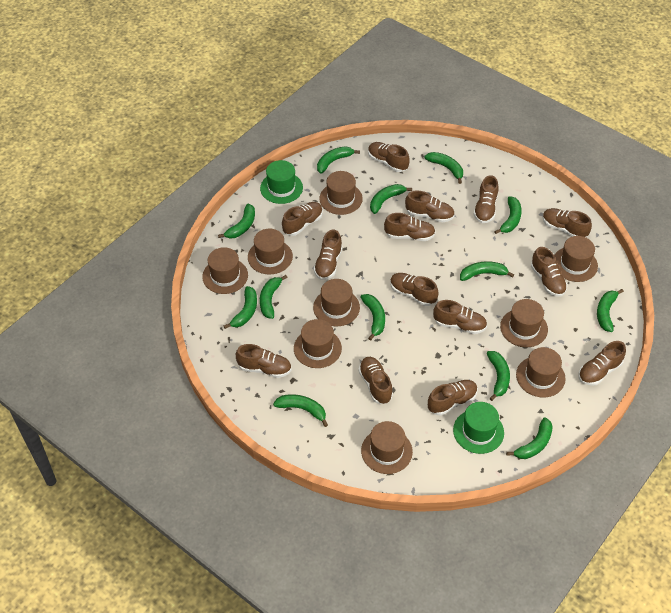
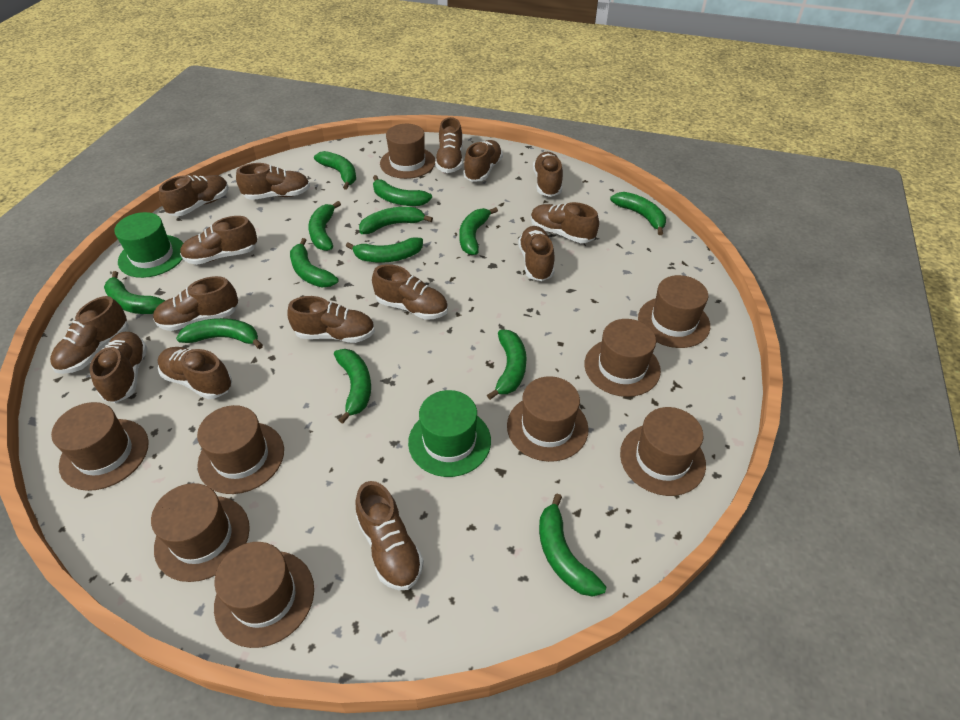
brown shoe: 14 -> 15

